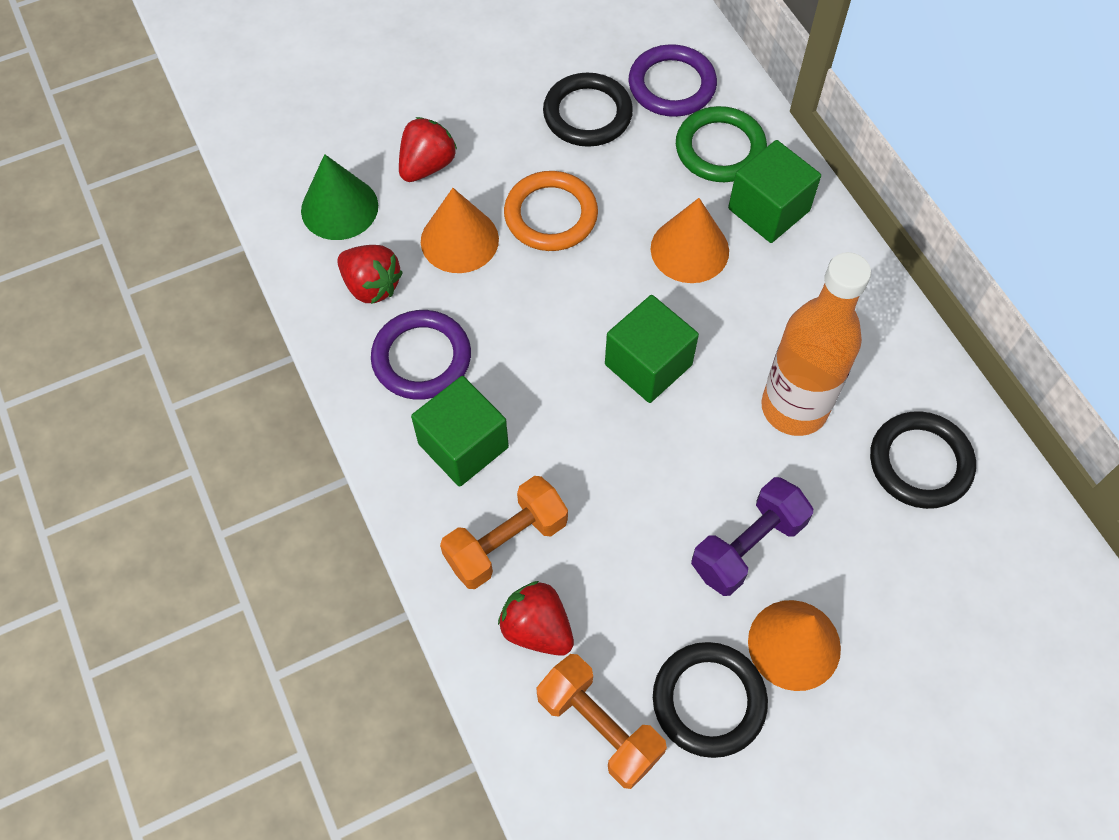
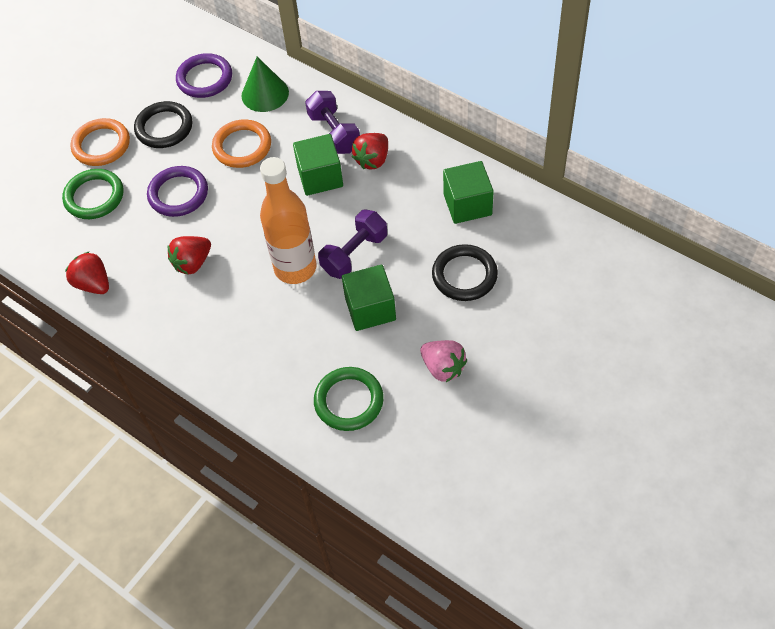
black ring: 3 -> 2
green ring: 1 -> 2
orange cone: 3 -> 0
orange dumbbell: 2 -> 0
orange ring: 1 -> 2
pink strawberry: 0 -> 1
purple dumbbell: 1 -> 2

